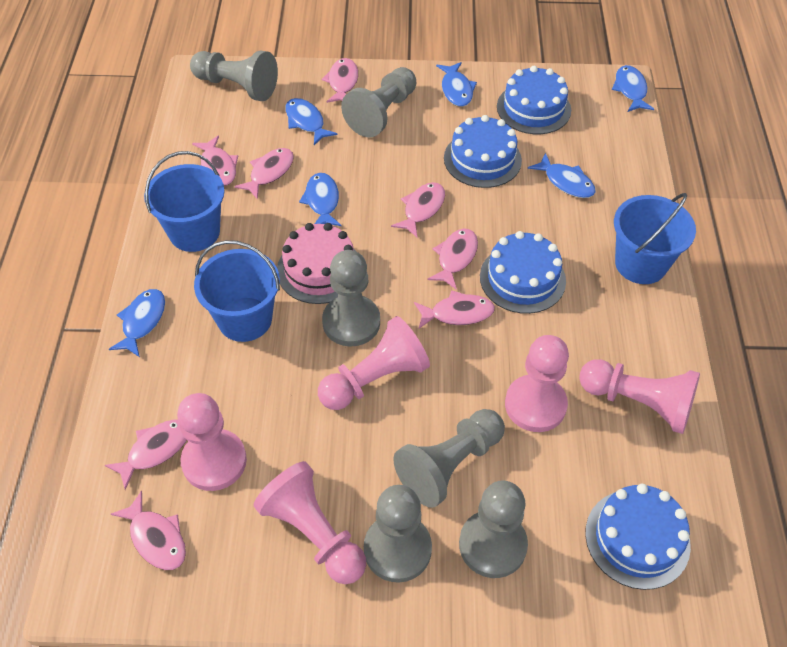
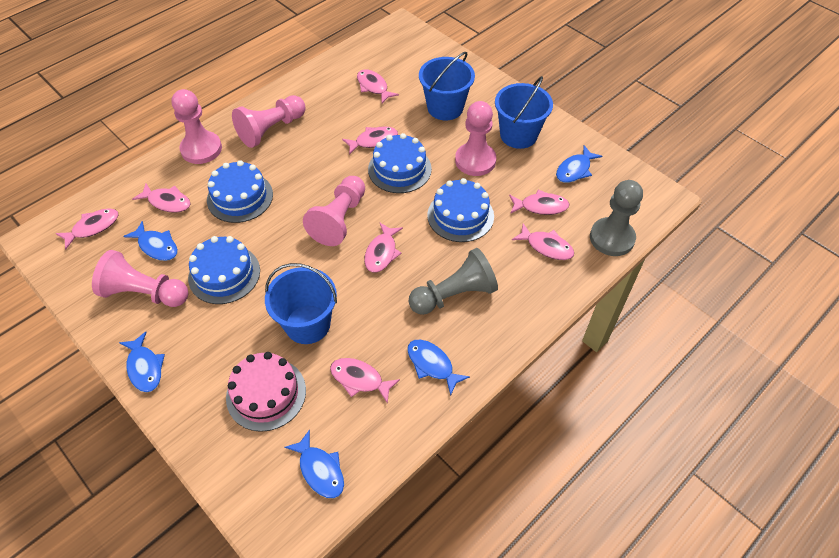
blue fish: 6 -> 5
grey pawn: 6 -> 2

